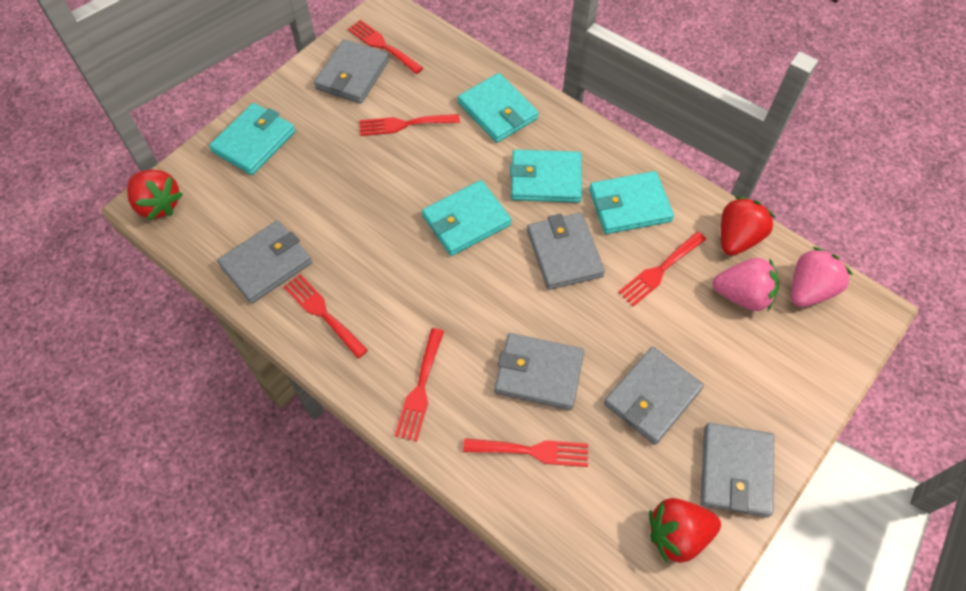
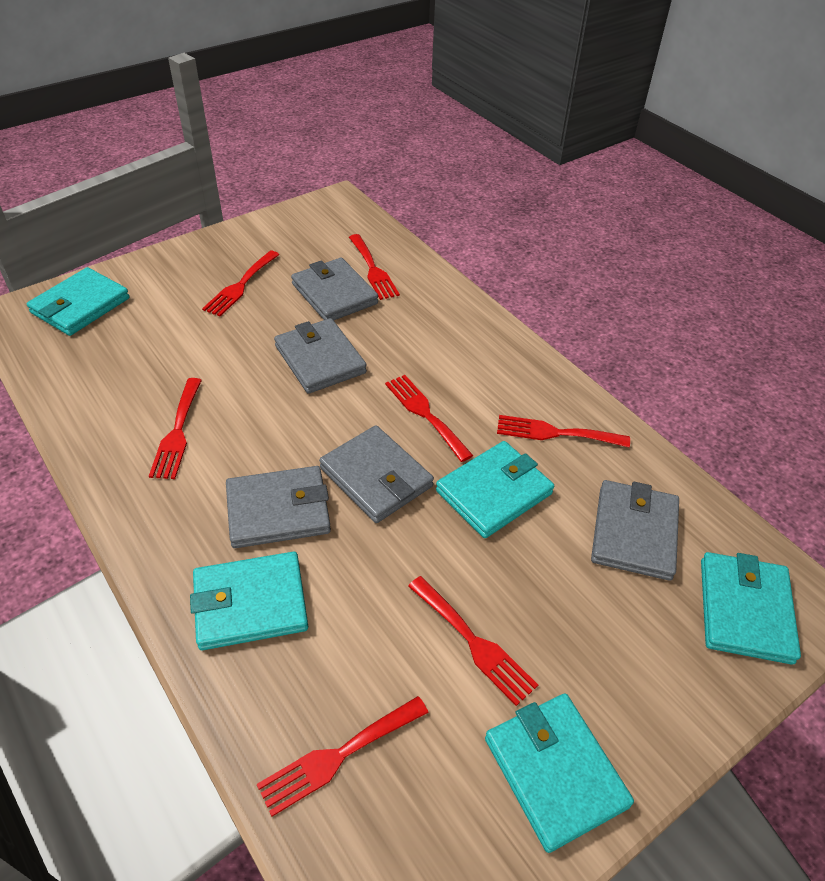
grey wallet: 6 -> 5
pink strawberry: 2 -> 0
red fork: 6 -> 7
red strawberry: 3 -> 0

